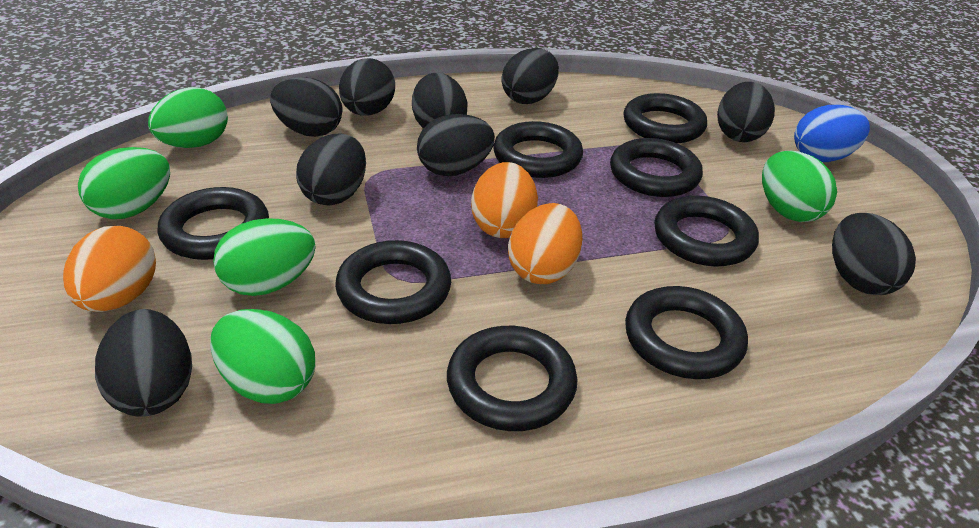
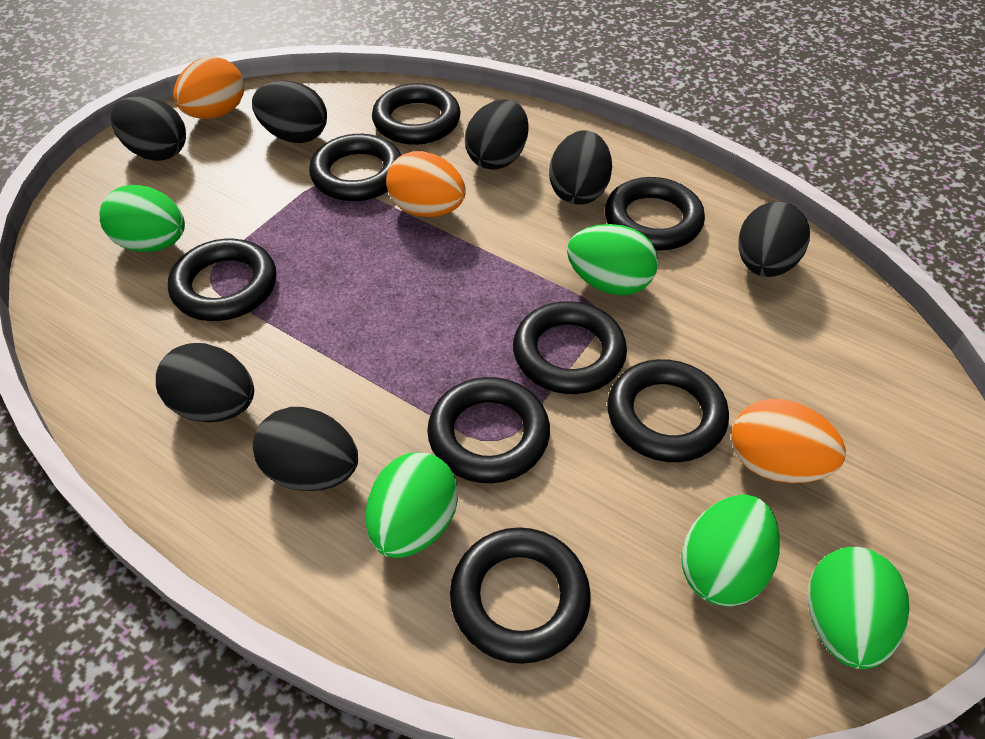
black egg: 9 -> 7
blue egg: 1 -> 0

